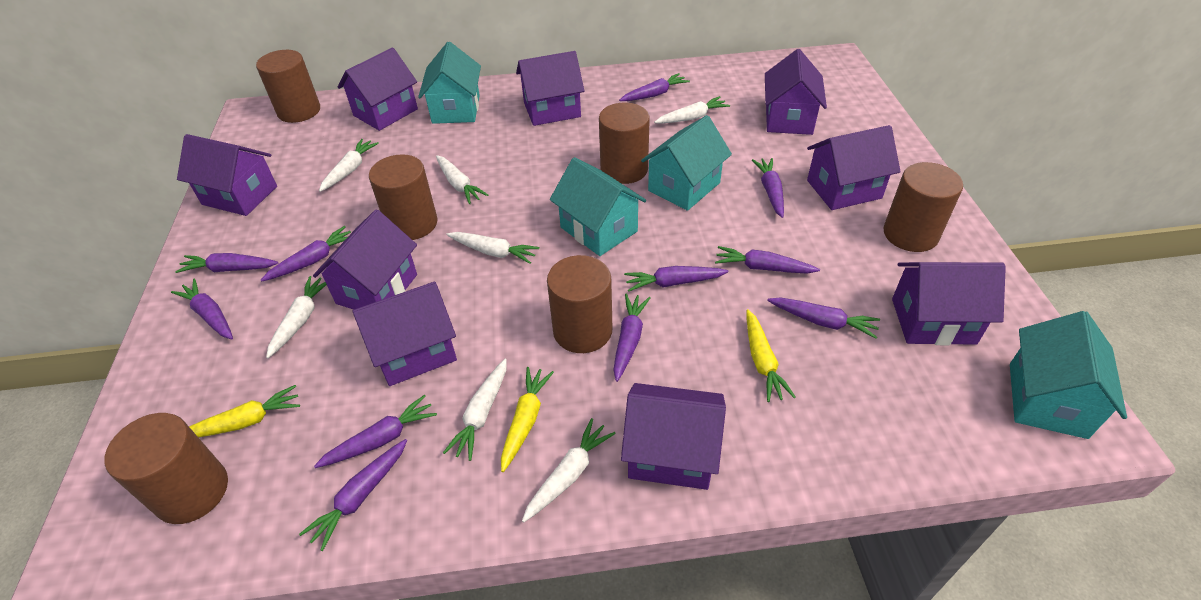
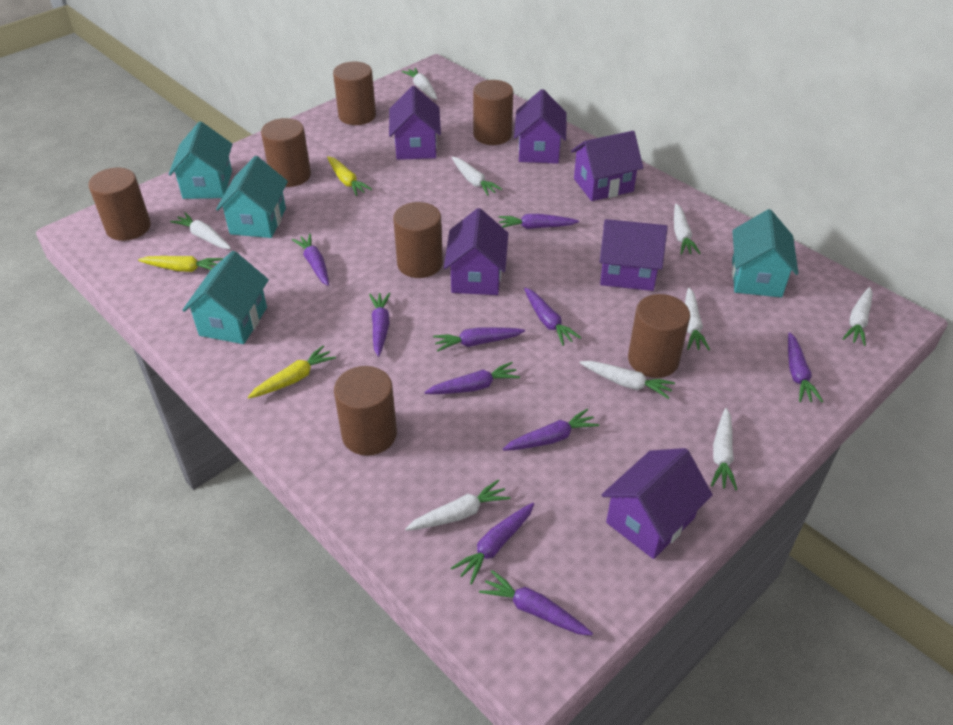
brown cylinder: 6 -> 7
purple carrot: 11 -> 10
purple house: 9 -> 6
white carrot: 7 -> 9

